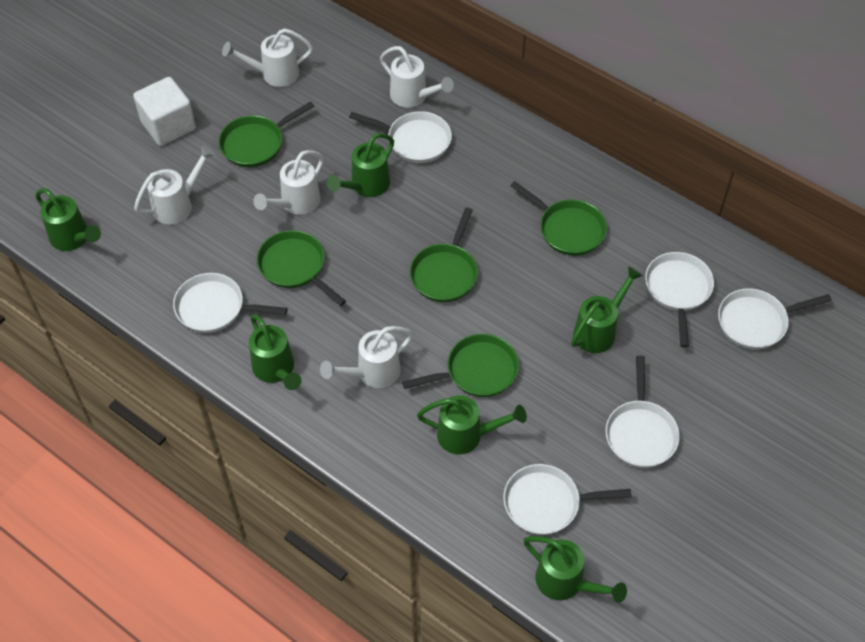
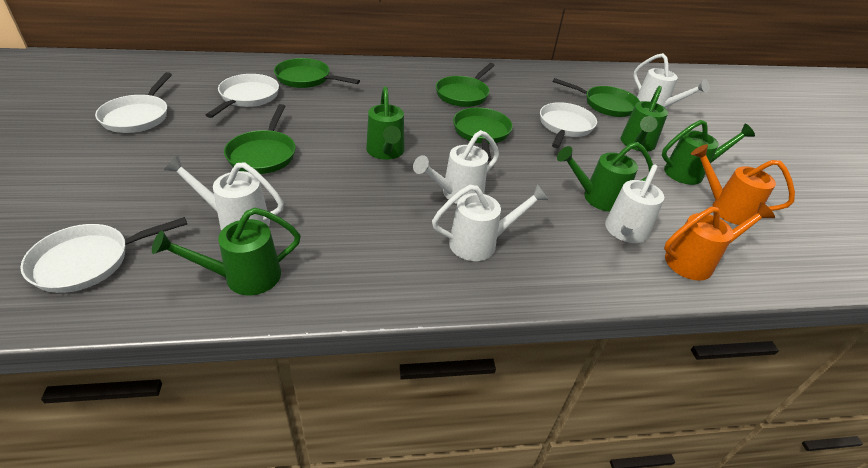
green watering can: 6 -> 5
orange watering can: 0 -> 2
white cube: 1 -> 0
white pan: 6 -> 4

